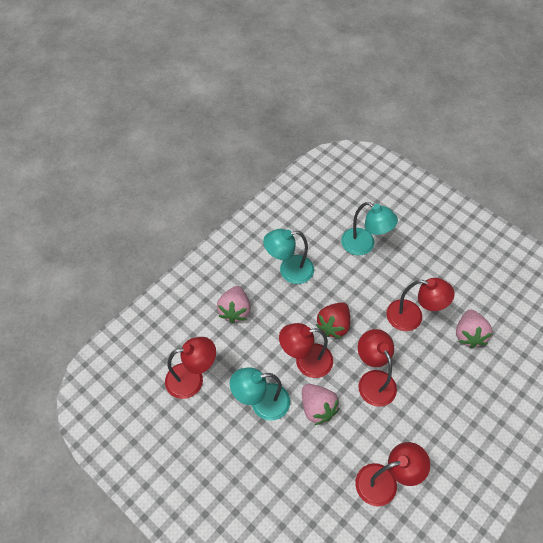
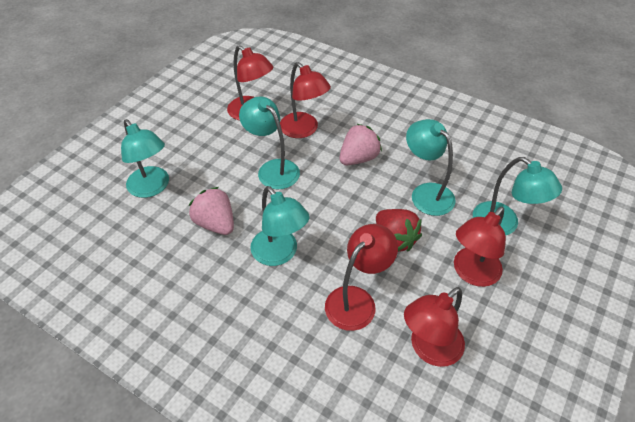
pink strawberry: 3 -> 2
turquoise lamp: 3 -> 5

